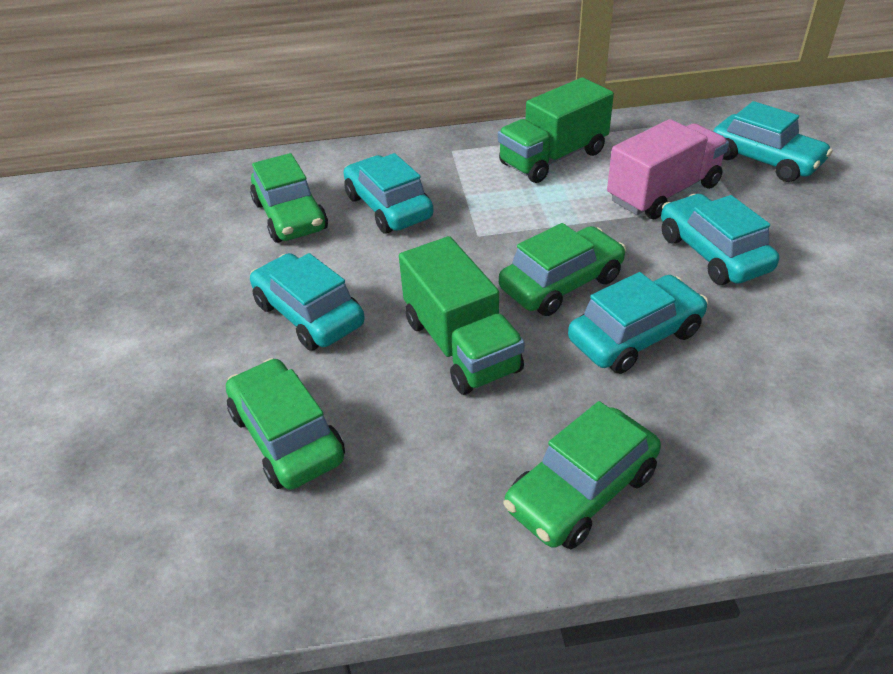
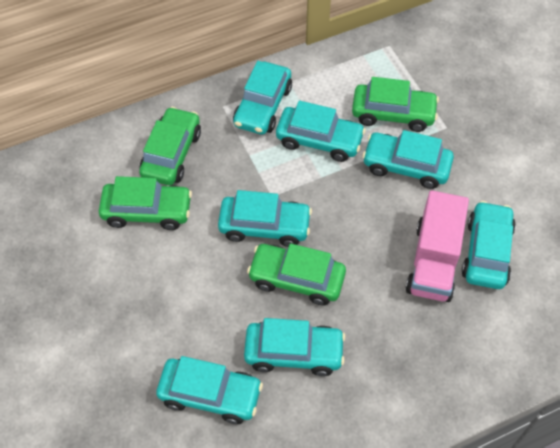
green truck: 2 -> 0
turquoise car: 5 -> 7

